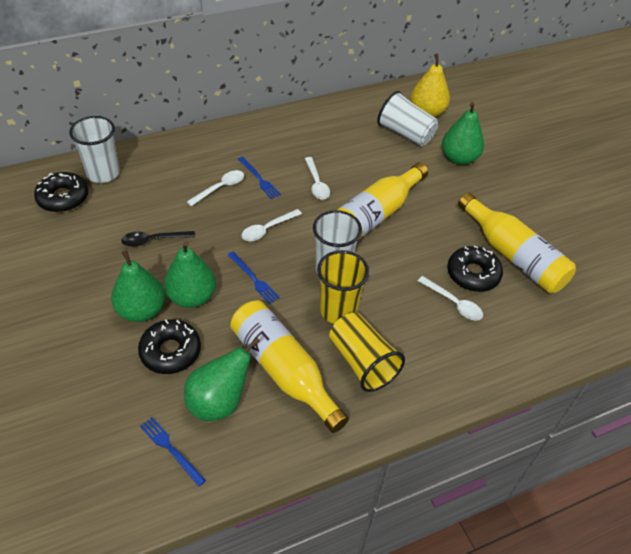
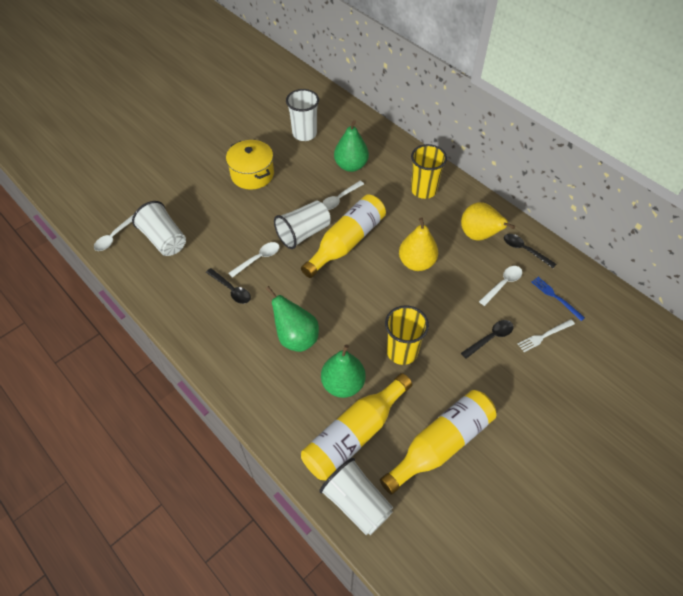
black donut: 3 -> 0
black spoon: 1 -> 3
blue fork: 3 -> 1
green pear: 4 -> 3
white cup: 3 -> 4
white fork: 0 -> 1
yellow pear: 1 -> 2
yellow pot: 0 -> 1

